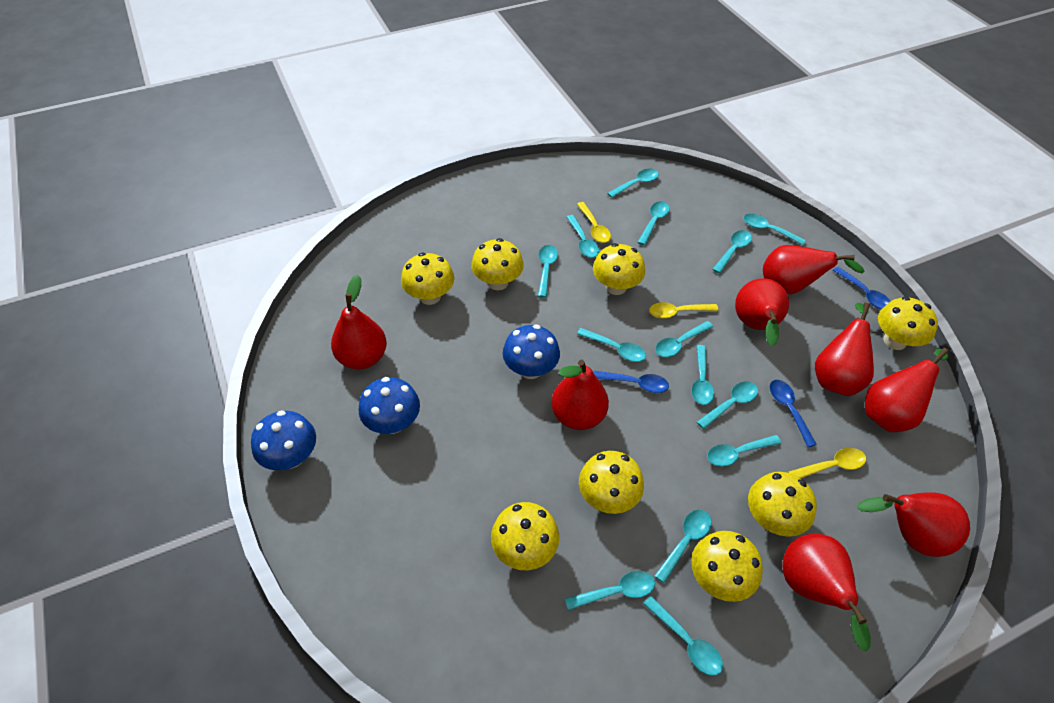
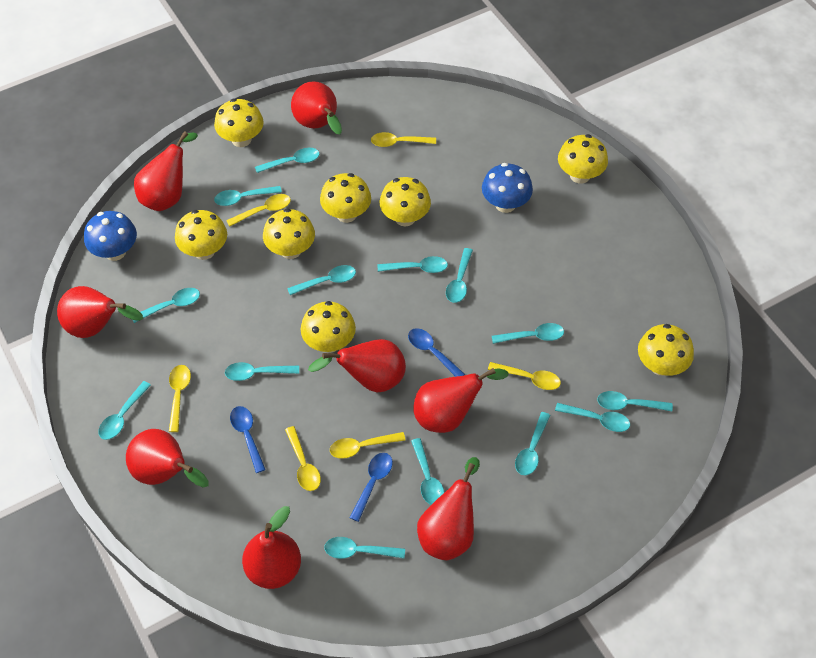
blue mushroom: 3 -> 2
yellow spoon: 3 -> 6

